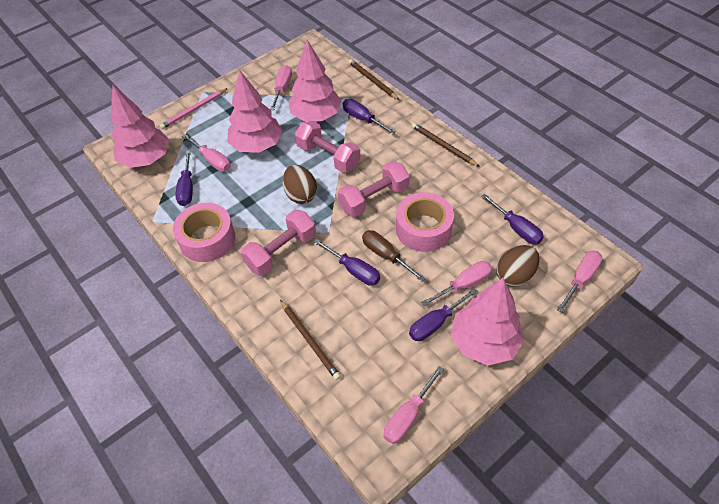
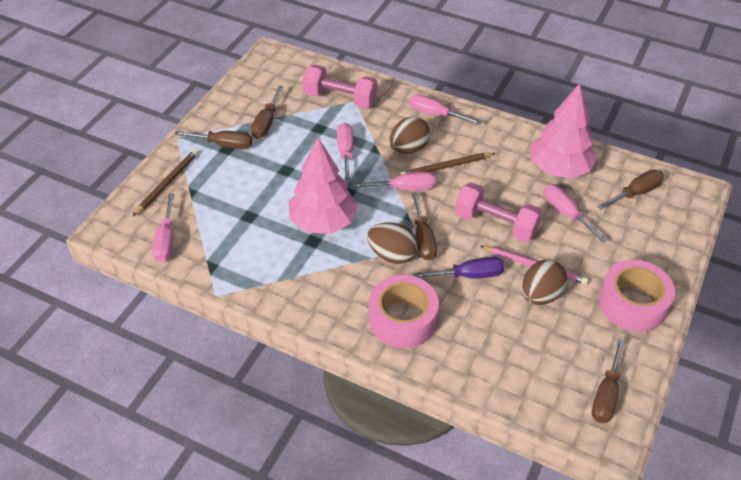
brown egg: 2 -> 3
brown pencil: 3 -> 2
brown screwdriver: 1 -> 5
pink dumbbell: 3 -> 2
pink tree: 4 -> 2
purple screwdriver: 5 -> 1

